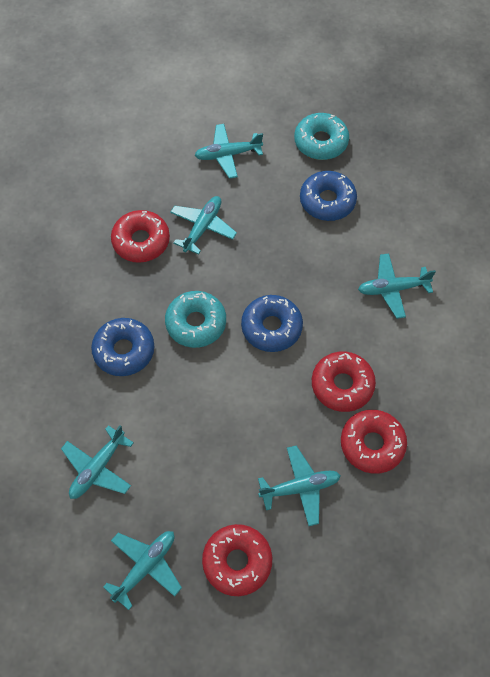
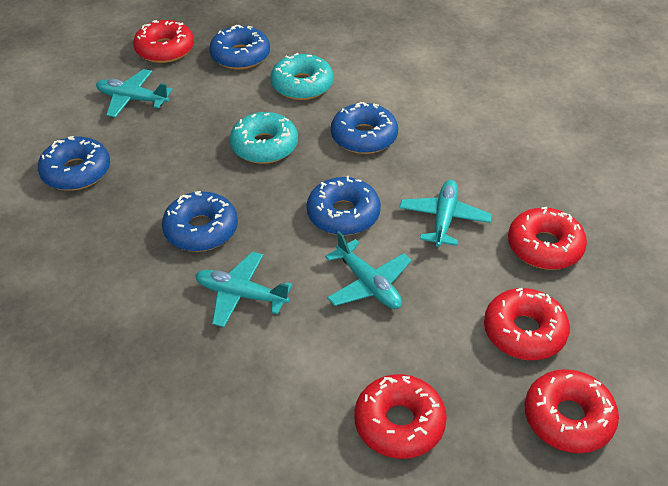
blue donut: 3 -> 5
red donut: 4 -> 5
turquoise plane: 6 -> 4

